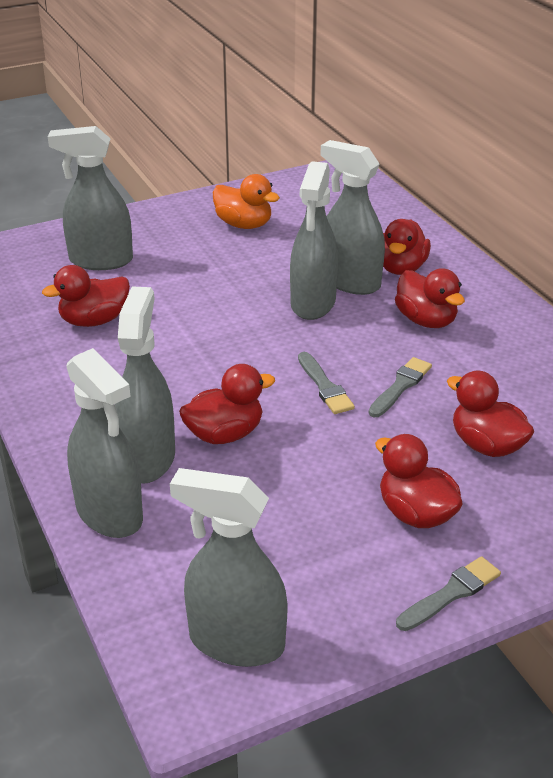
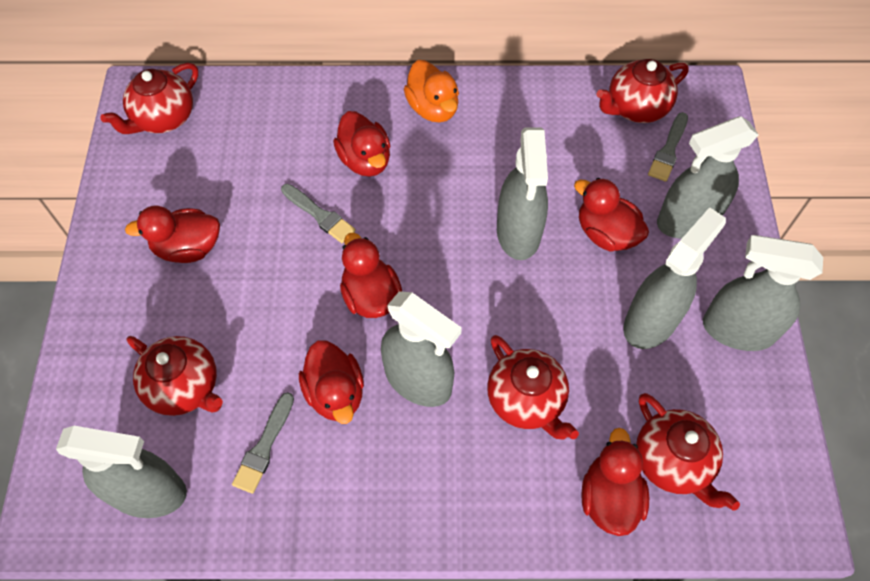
red teapot: 0 -> 5

